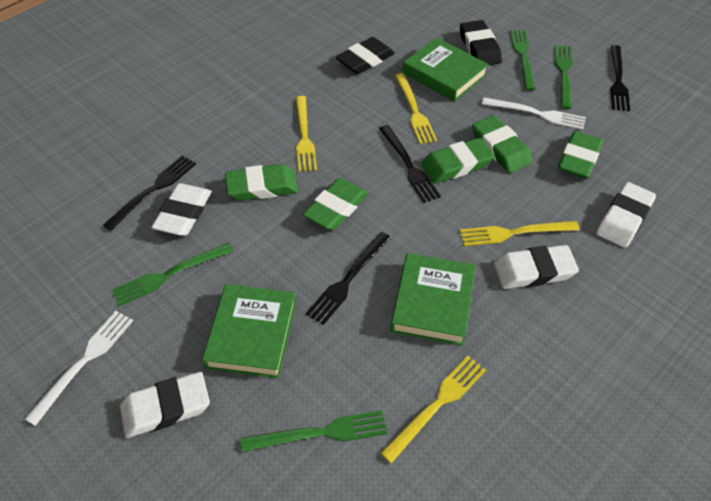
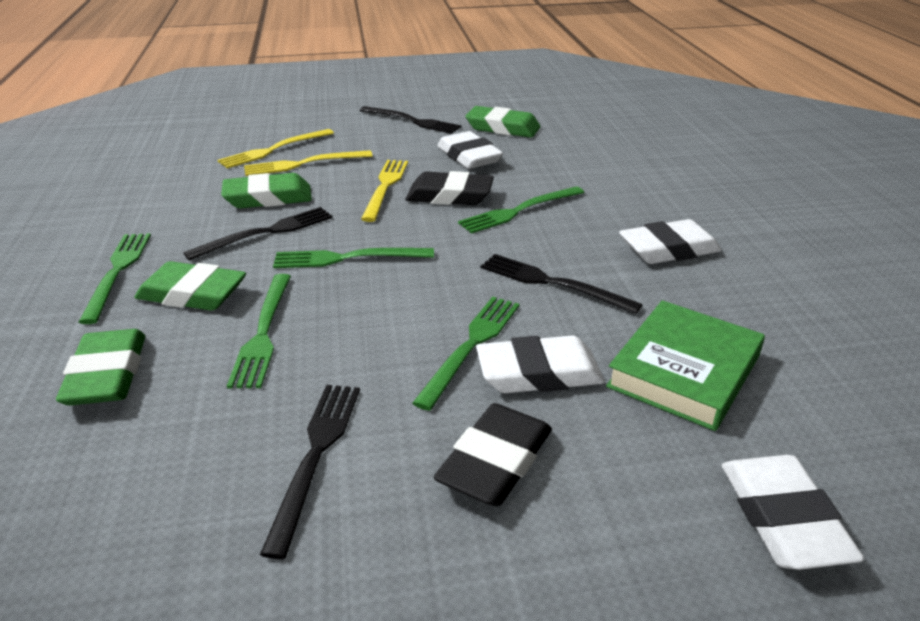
green book: 3 -> 1
green eraser: 5 -> 4
green fork: 4 -> 5
white fork: 2 -> 0
yellow fork: 4 -> 3

